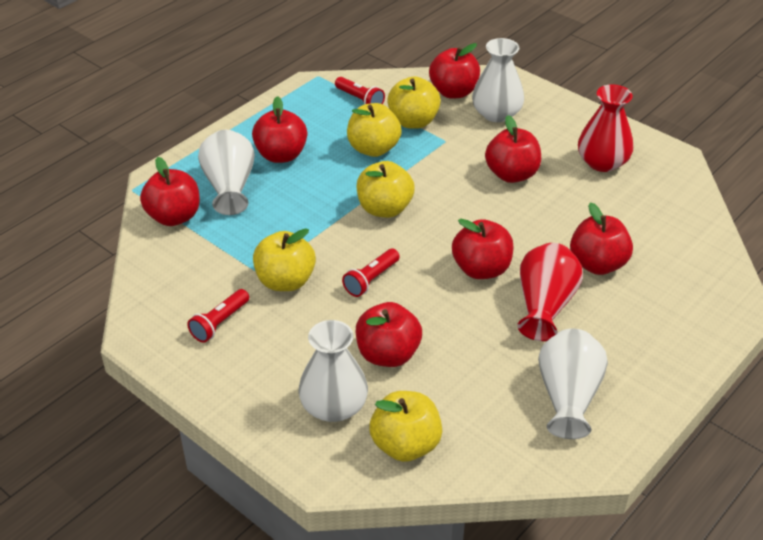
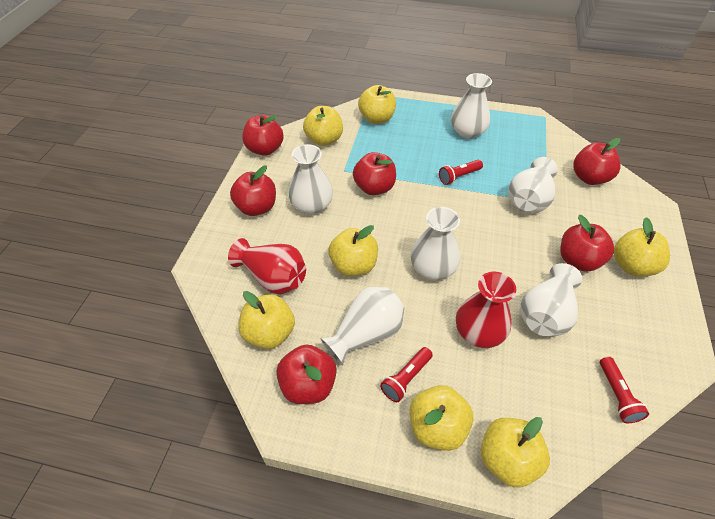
red apple: 7 -> 6
white vase: 4 -> 6
yellow apple: 5 -> 7

